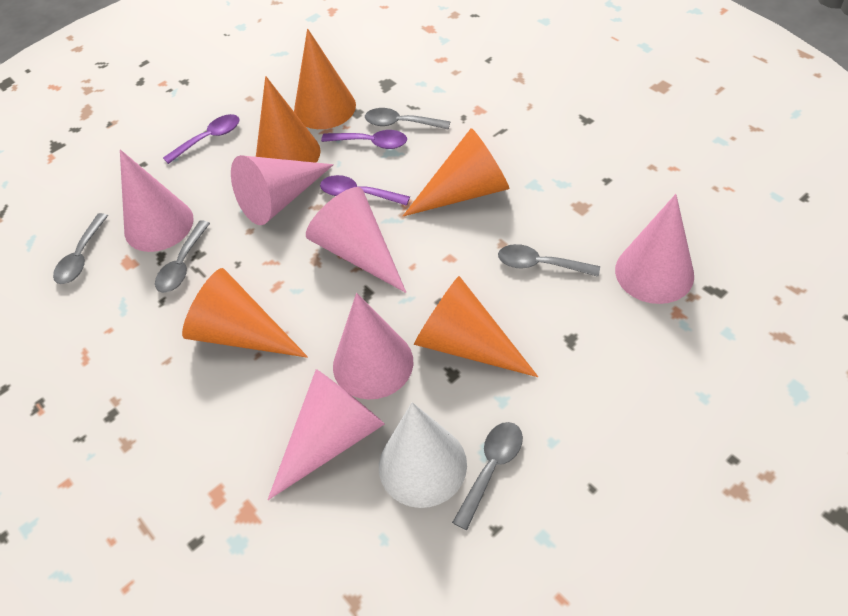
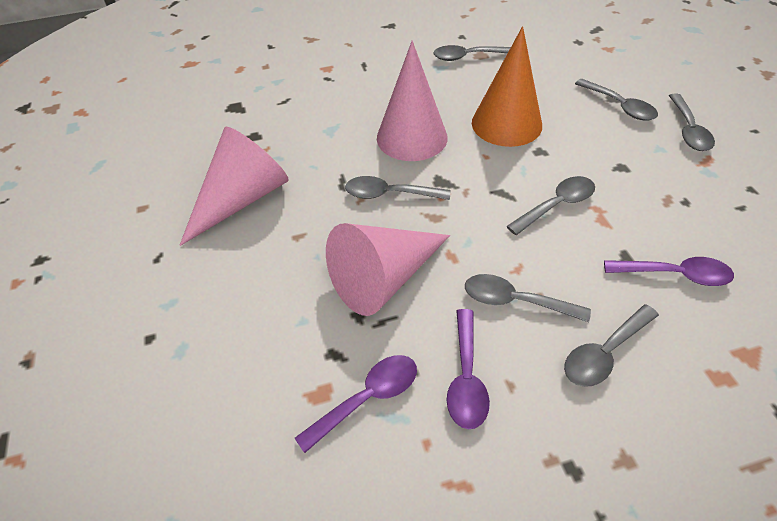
grey spoon: 5 -> 7
orange cone: 5 -> 1
pink cone: 6 -> 3
white cone: 1 -> 0

